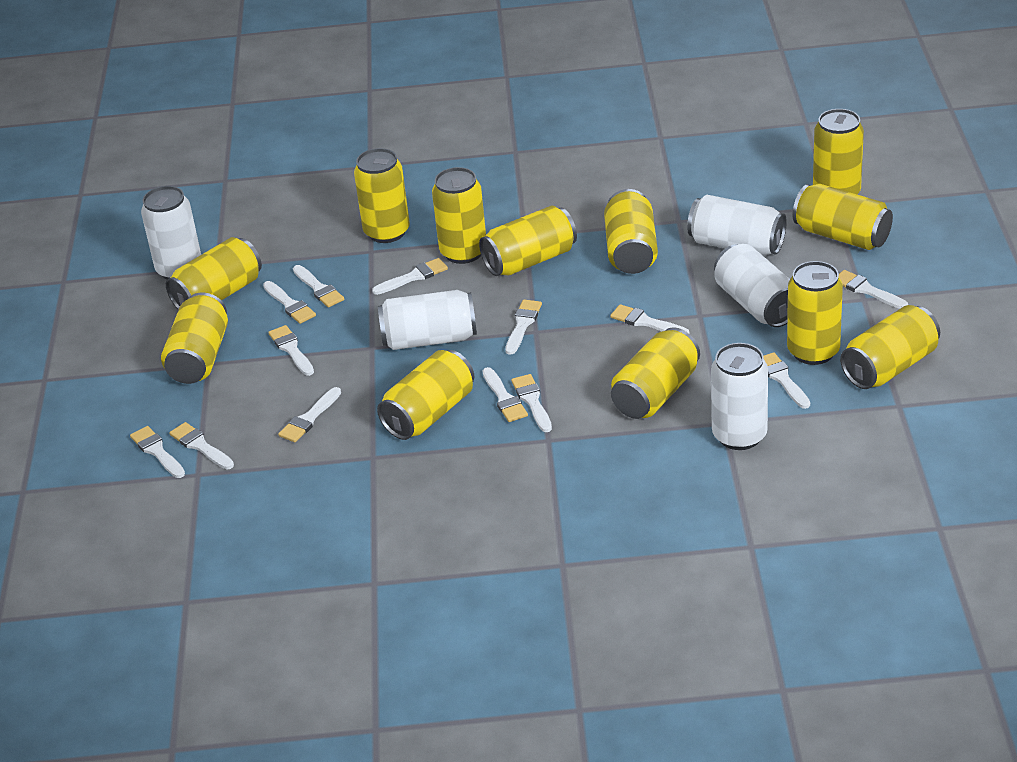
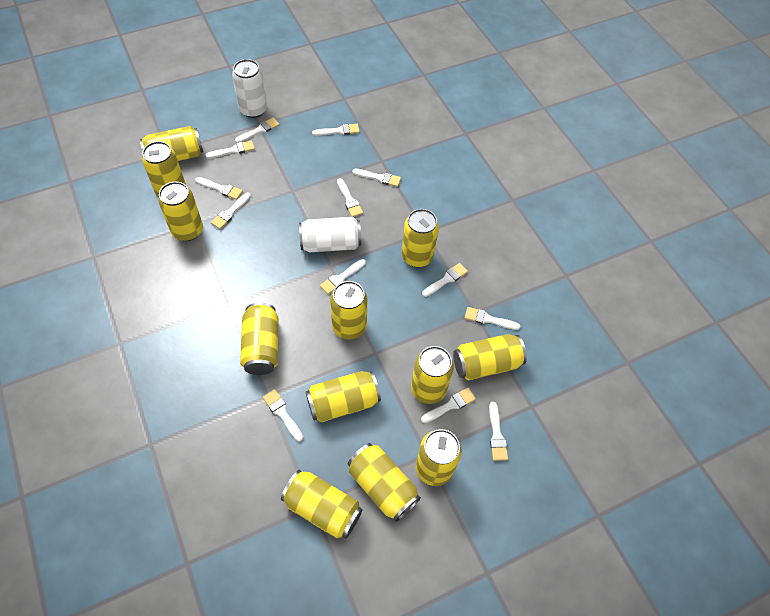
white can: 5 -> 2

